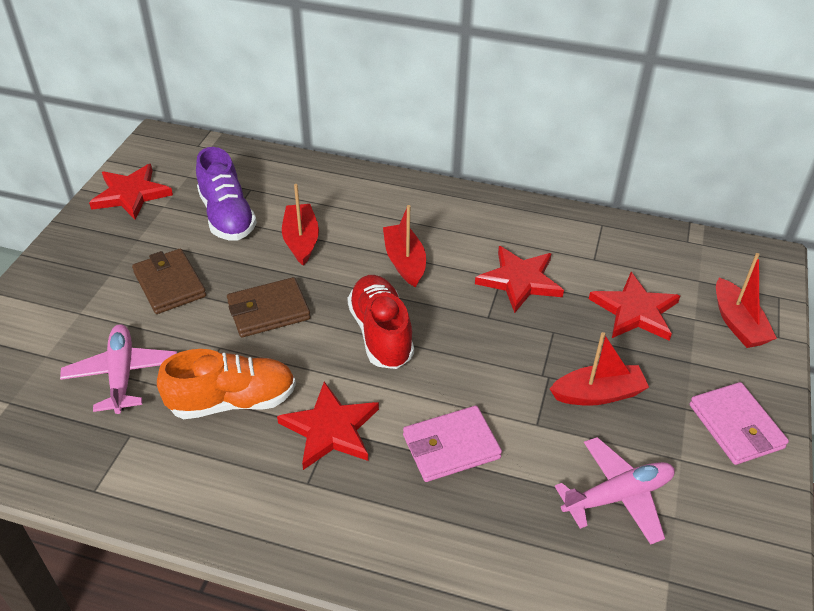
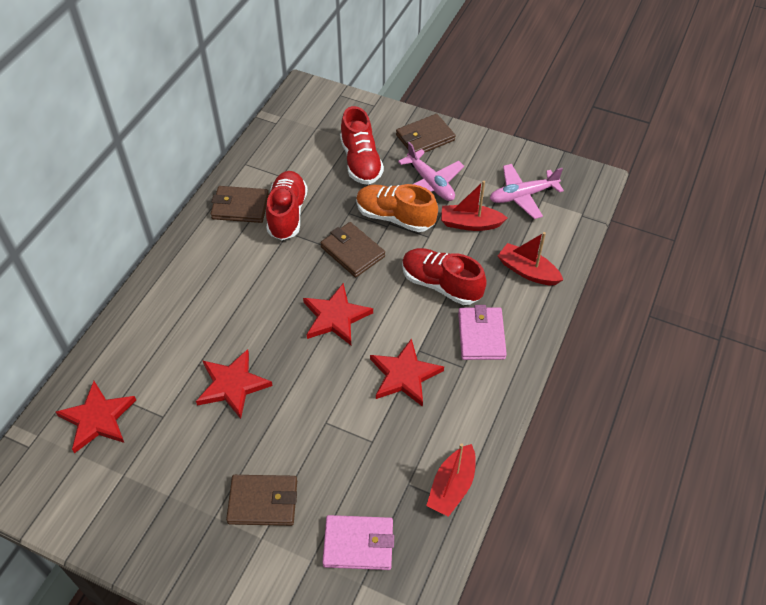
brown wallet: 2 -> 4
purple shoe: 1 -> 0
red boat: 4 -> 3
red shoe: 1 -> 3

